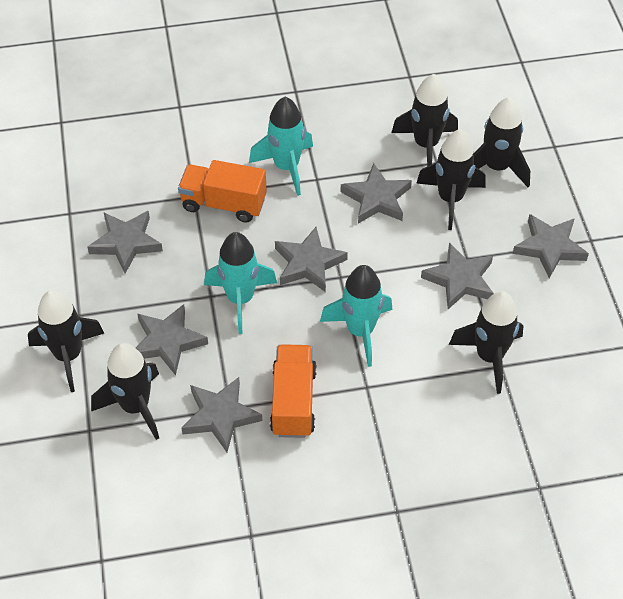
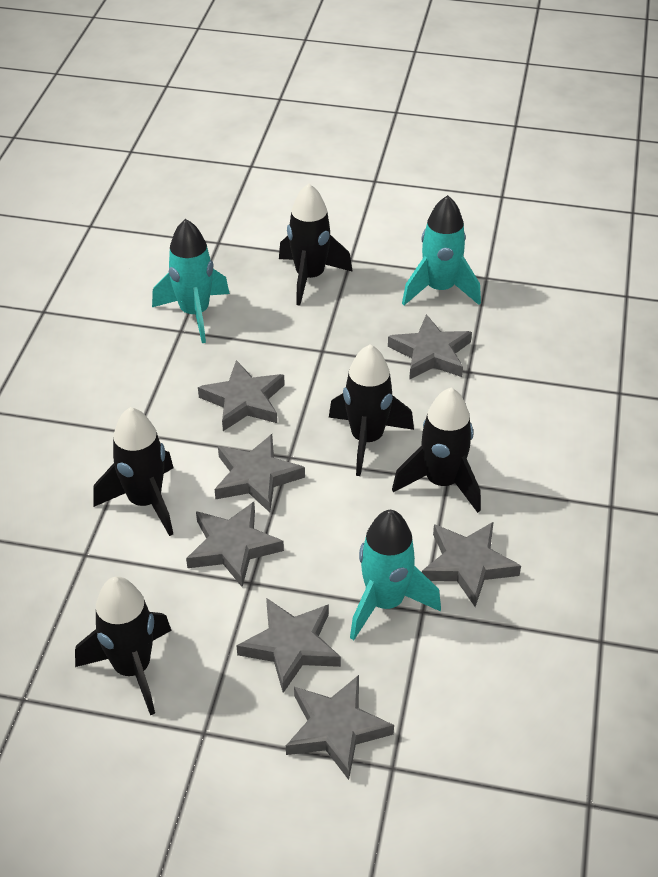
black rocket: 6 -> 5
orange truck: 2 -> 0

